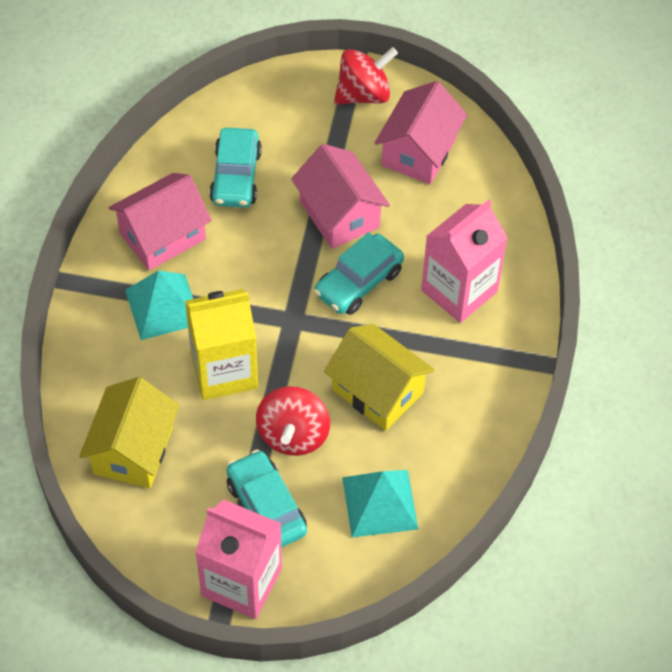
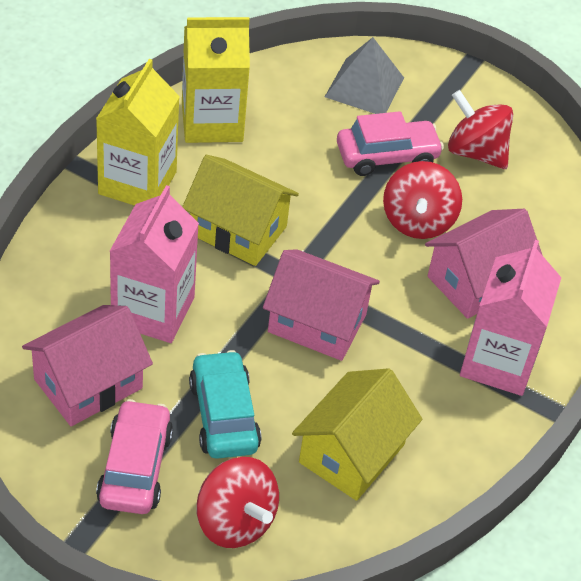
grey pyramid: 0 -> 1
pink car: 0 -> 2
red spinning top: 2 -> 3
turquoise car: 3 -> 1
turquoise pyramid: 2 -> 0
yellow carton: 1 -> 2

